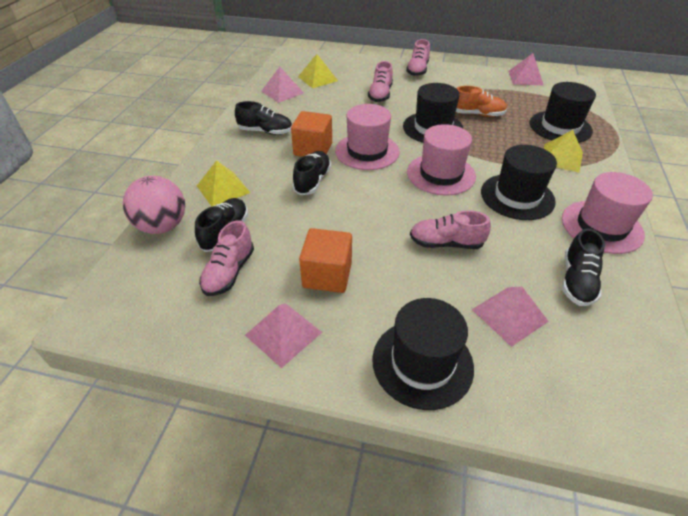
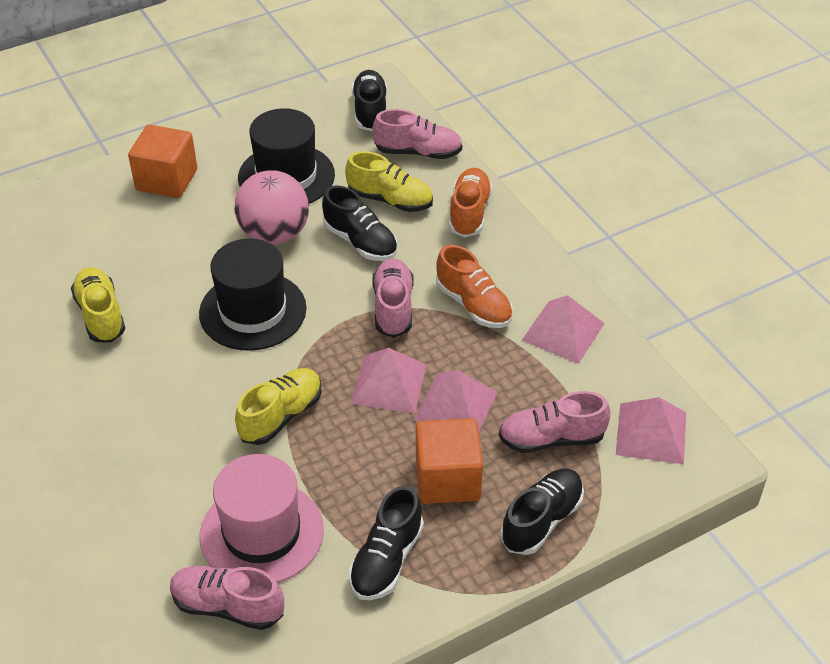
black hat: 4 -> 2
orange shoe: 1 -> 2
pink hat: 3 -> 1
yellow pyramid: 3 -> 0
yellow shoe: 0 -> 3

